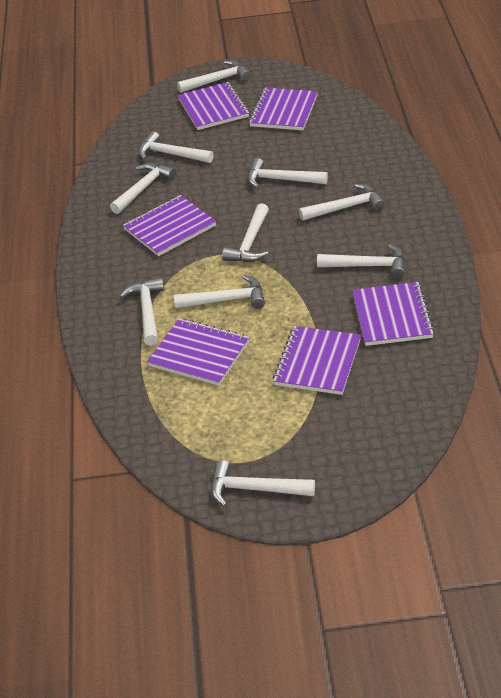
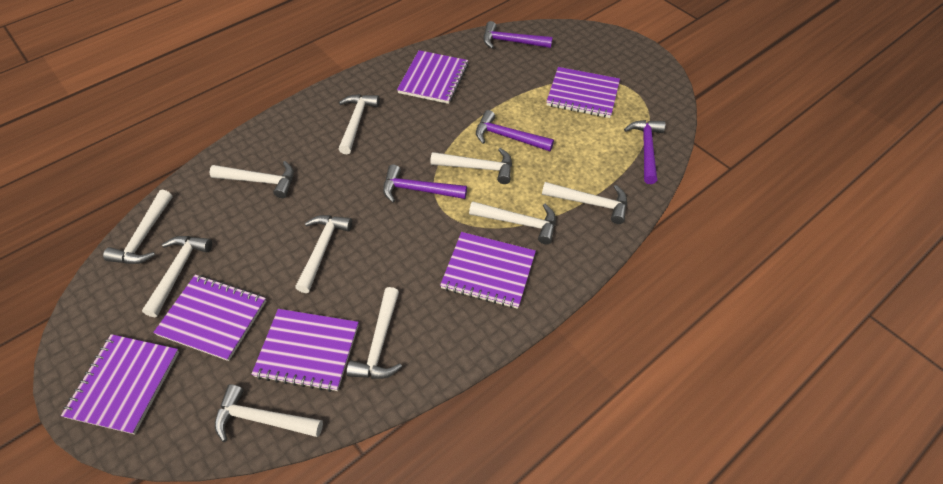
purple hammer: 0 -> 4

